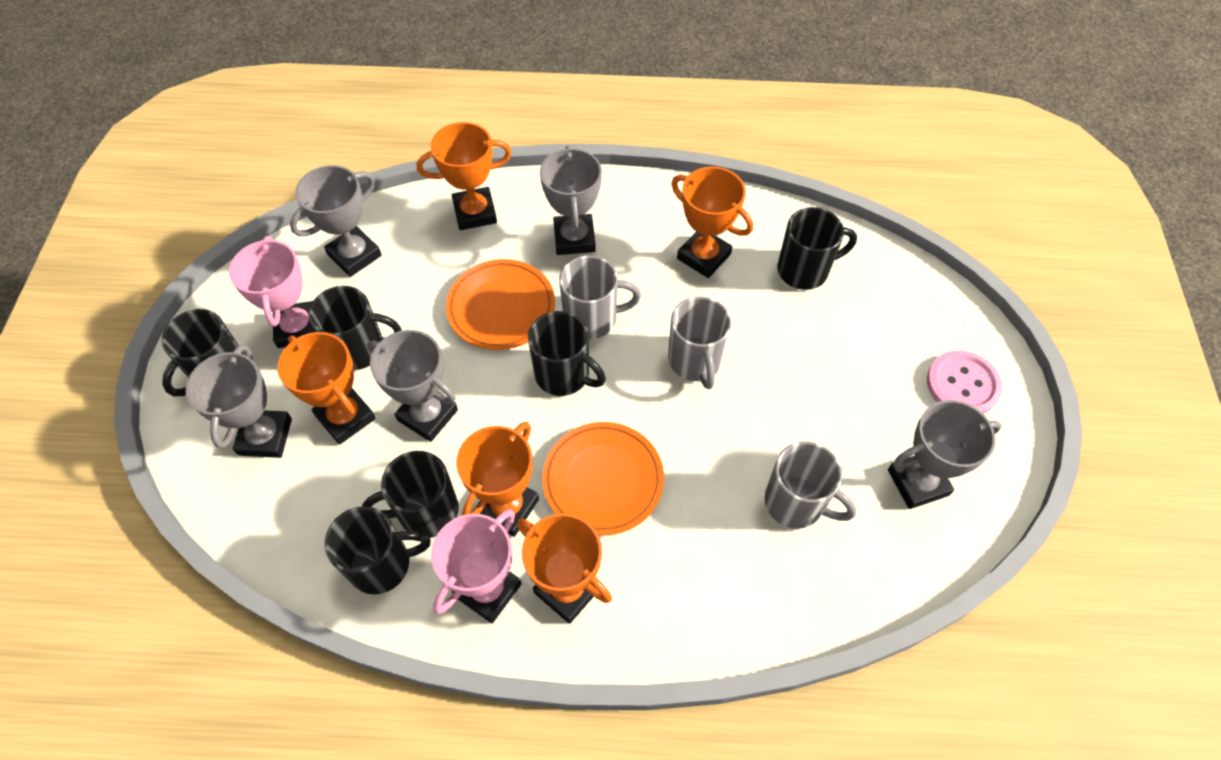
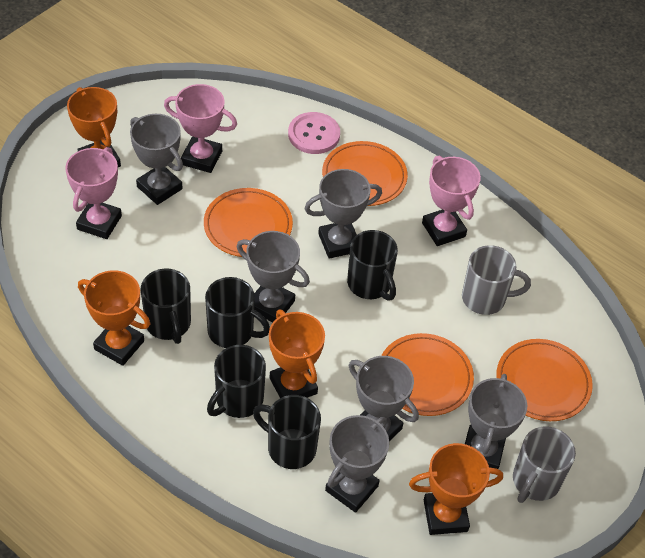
black mug: 6 -> 5
grey mug: 3 -> 2
grey trophy: 5 -> 6
orange plate: 2 -> 4
orange trophy: 5 -> 4
pink trophy: 2 -> 3

